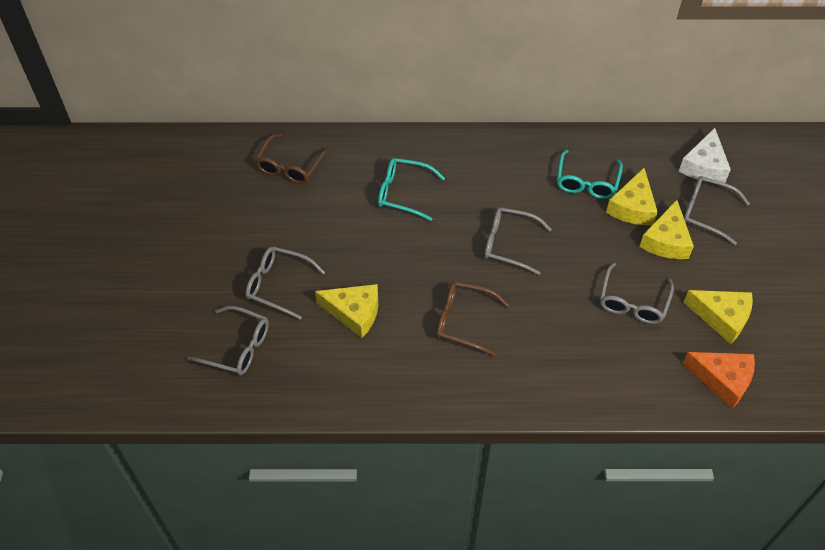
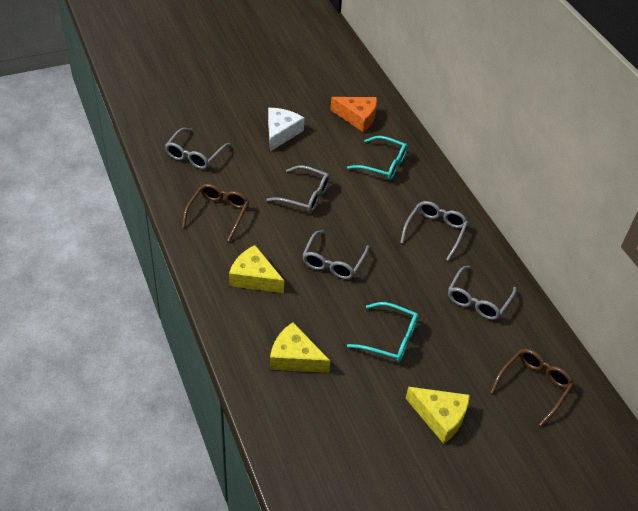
yellow cheese: 4 -> 3

